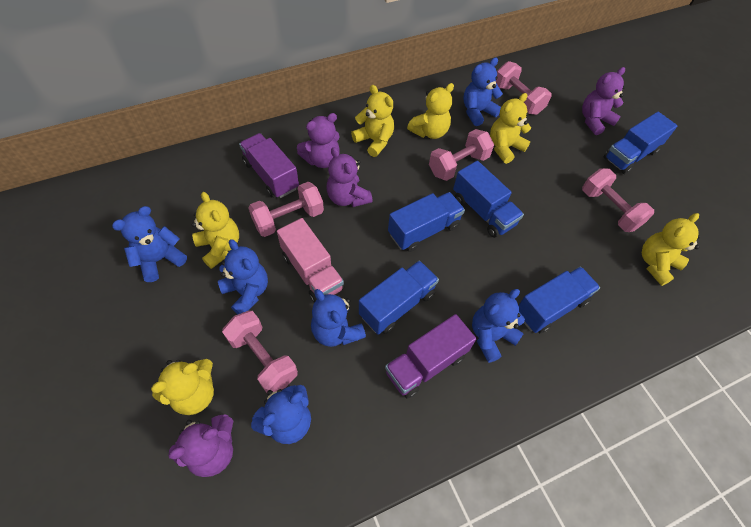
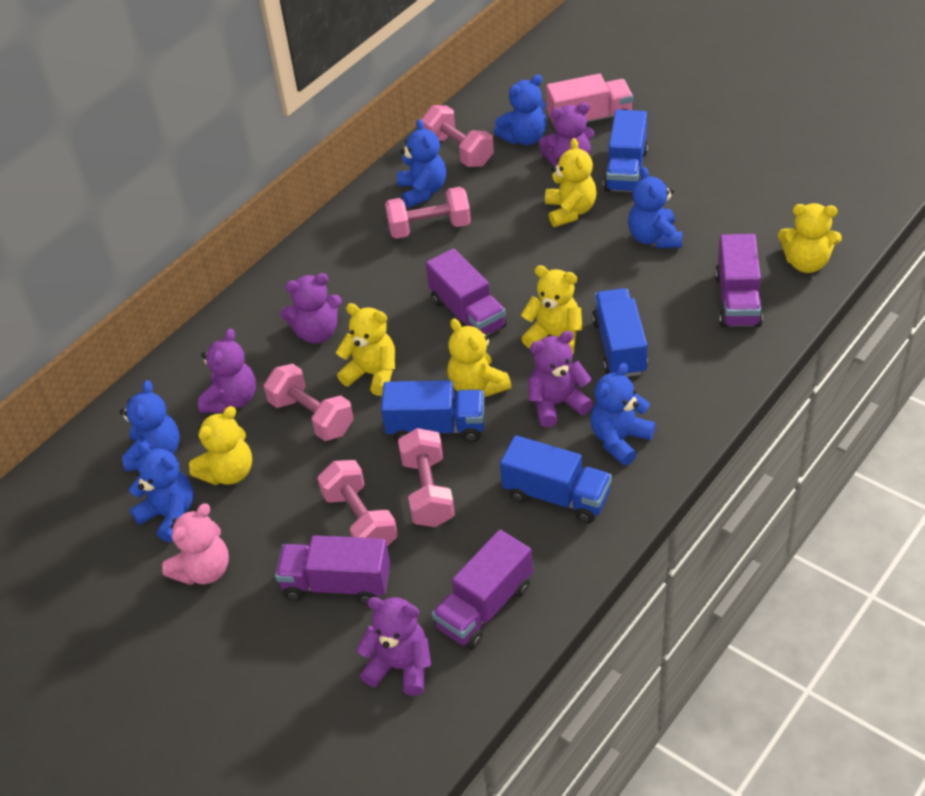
blue truck: 5 -> 4
pink teddy bear: 0 -> 1
purple teddy bear: 4 -> 5
purple truck: 2 -> 4

